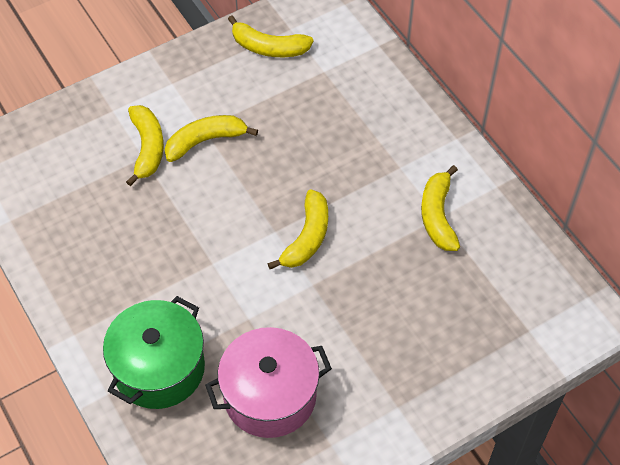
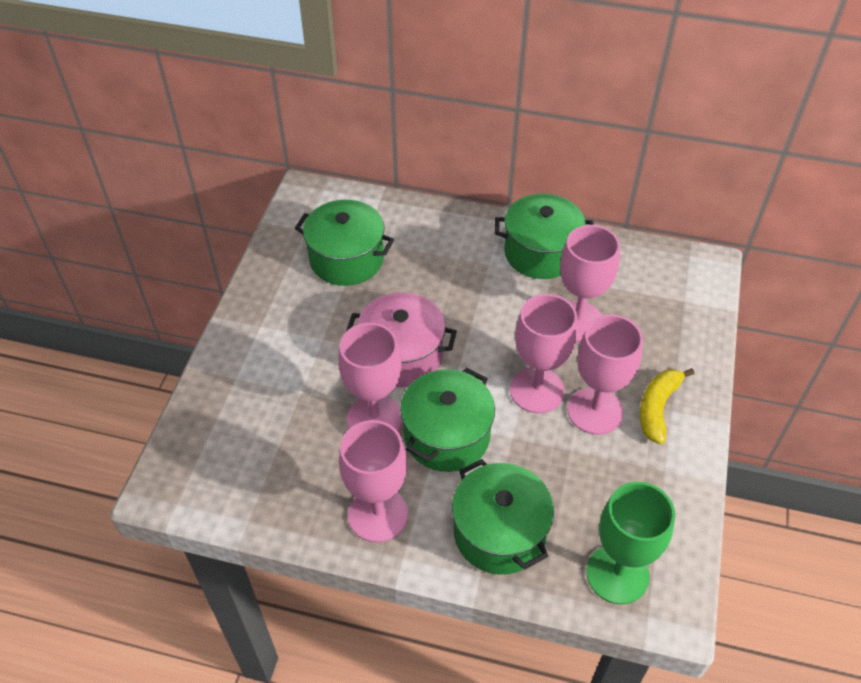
green goblet: 0 -> 1
green pot: 1 -> 4
pink goblet: 0 -> 5
yellow banana: 5 -> 1

